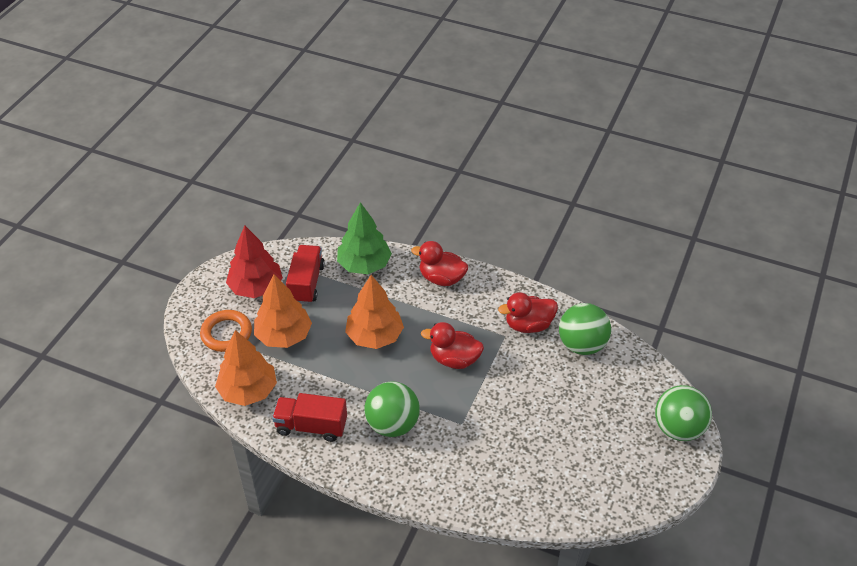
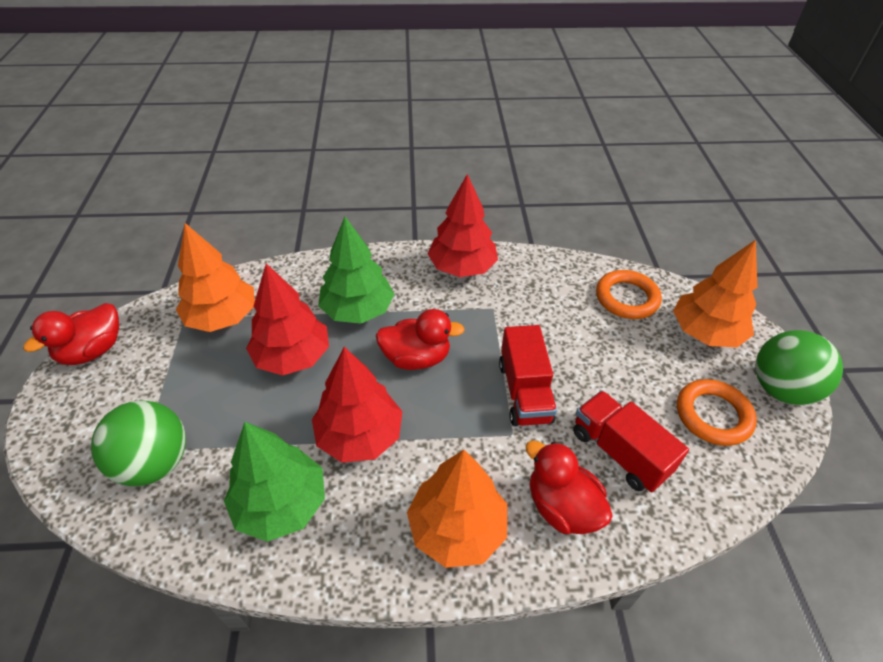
green ball: 3 -> 2
green tree: 1 -> 2
orange ring: 1 -> 2
red tree: 1 -> 3

